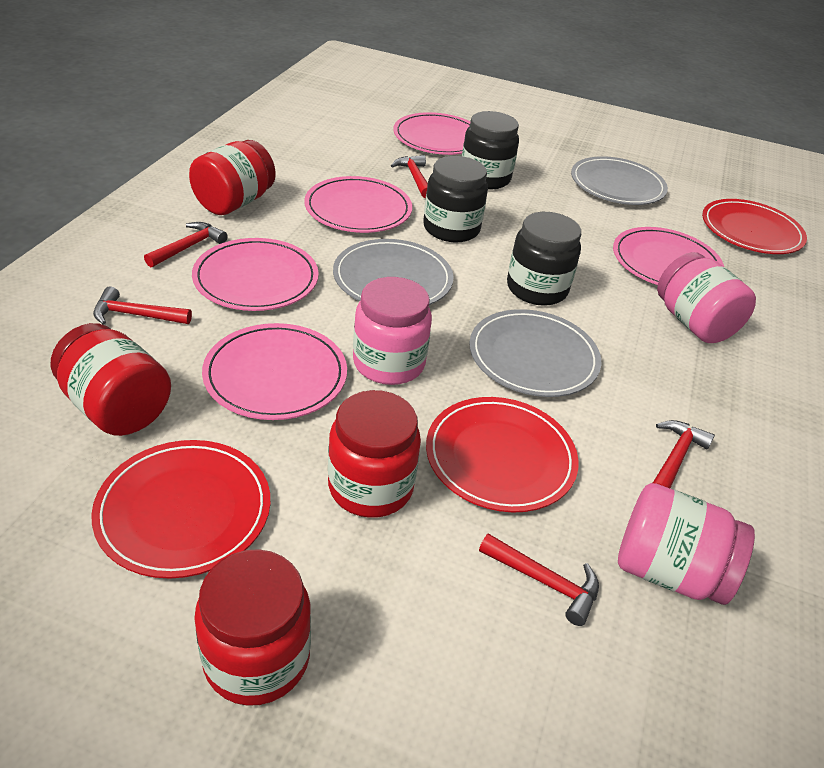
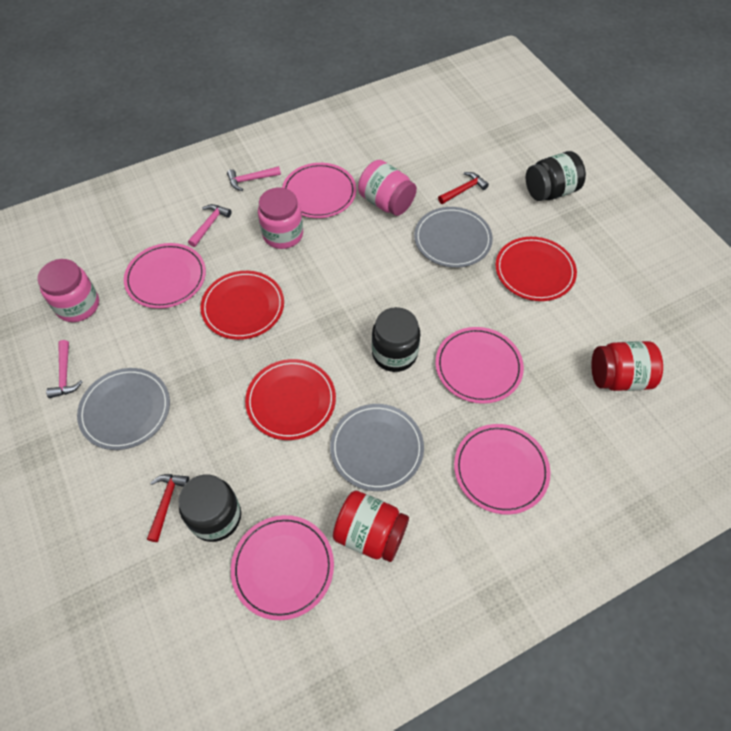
pink hammer: 0 -> 3
red hammer: 5 -> 2
red jar: 4 -> 2

